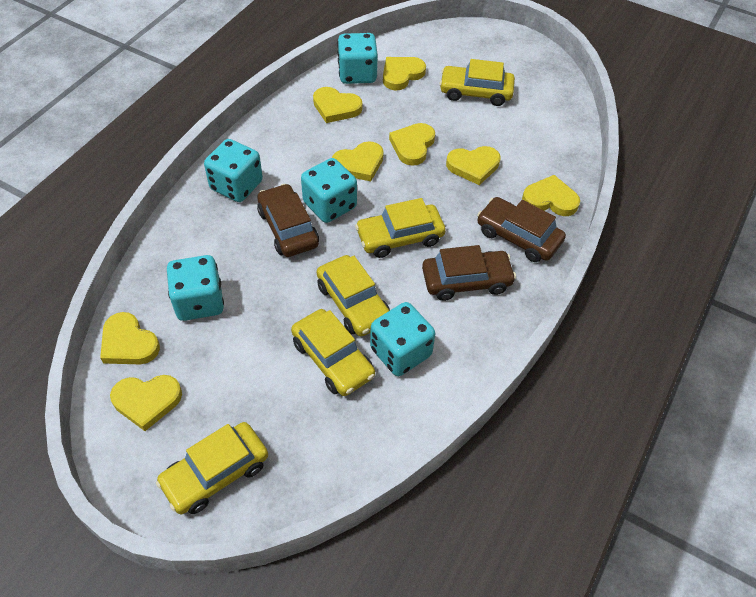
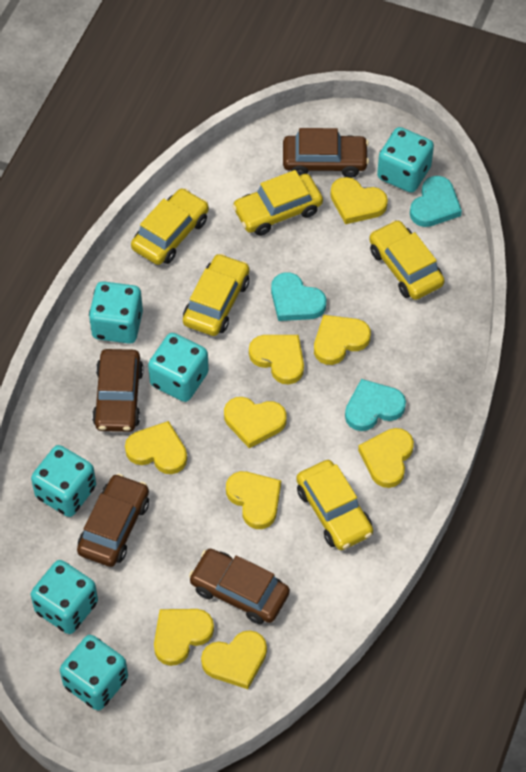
brown car: 3 -> 4
turquoise dice: 5 -> 6
turquoise heart: 0 -> 3
yellow heart: 8 -> 9

